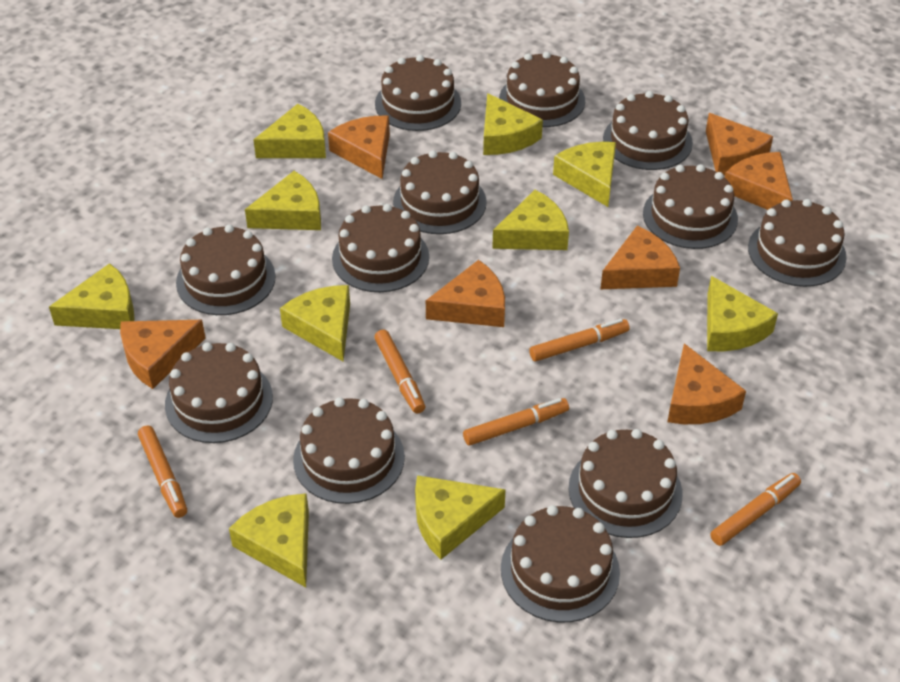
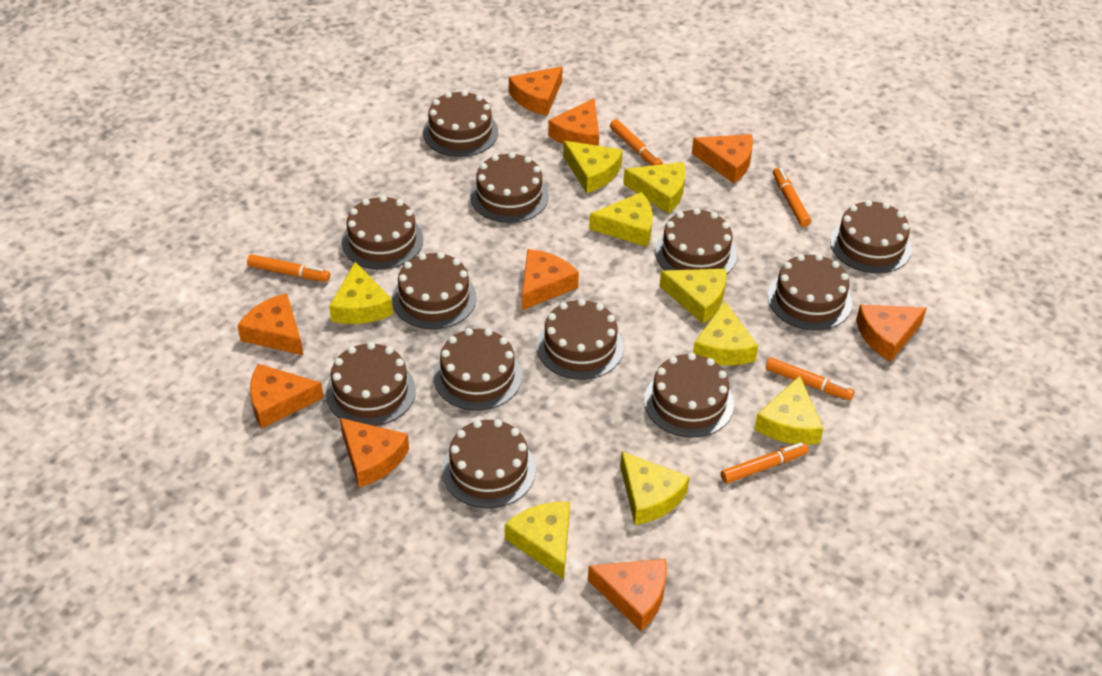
orange cheese: 7 -> 9
yellow cheese: 10 -> 9

